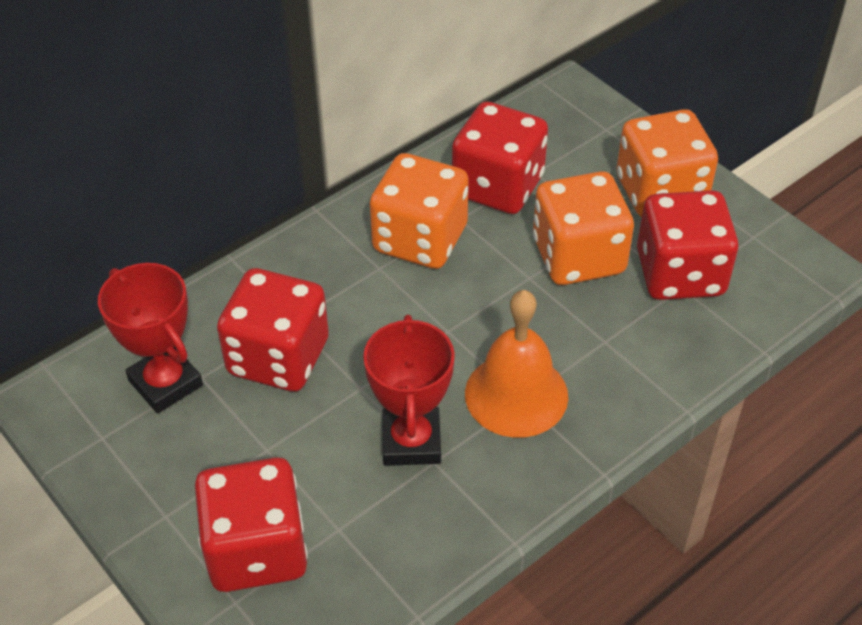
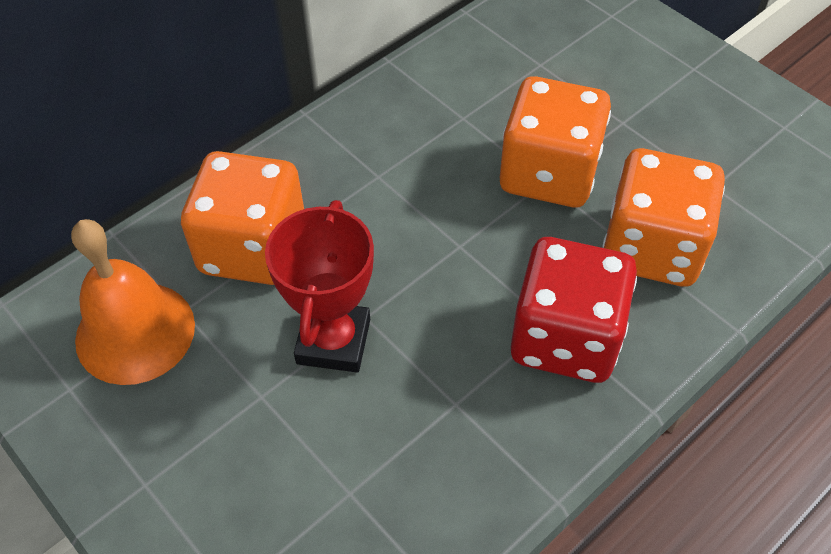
red dice: 4 -> 1
red trophy: 2 -> 1

